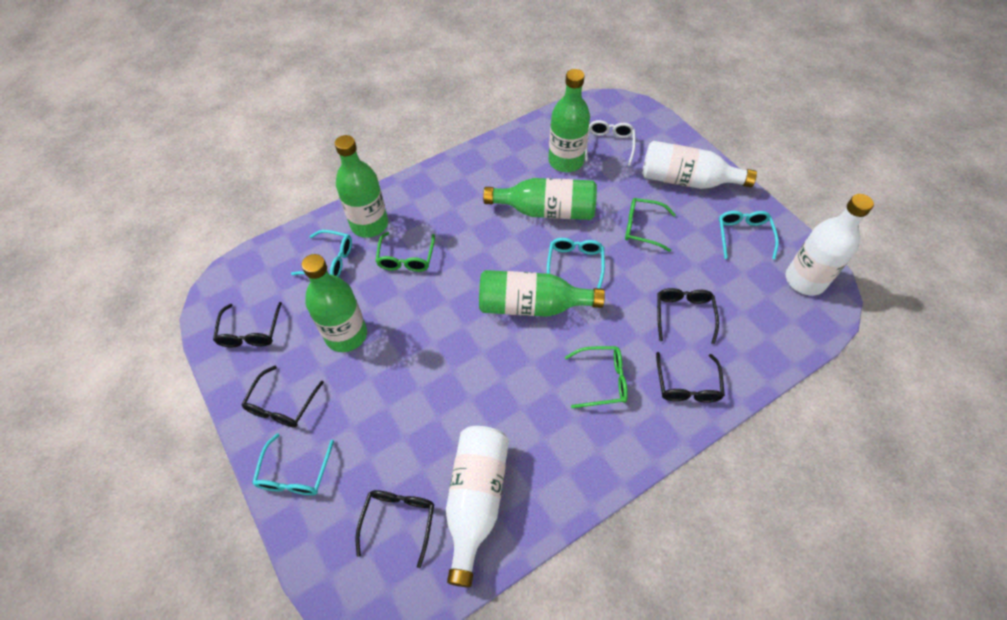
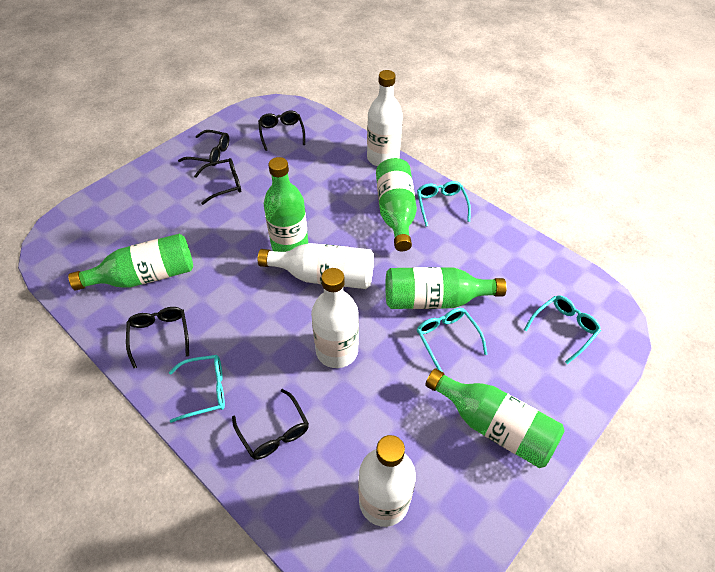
green glasses: 3 -> 0
white bottle: 3 -> 4
white glasses: 1 -> 0

